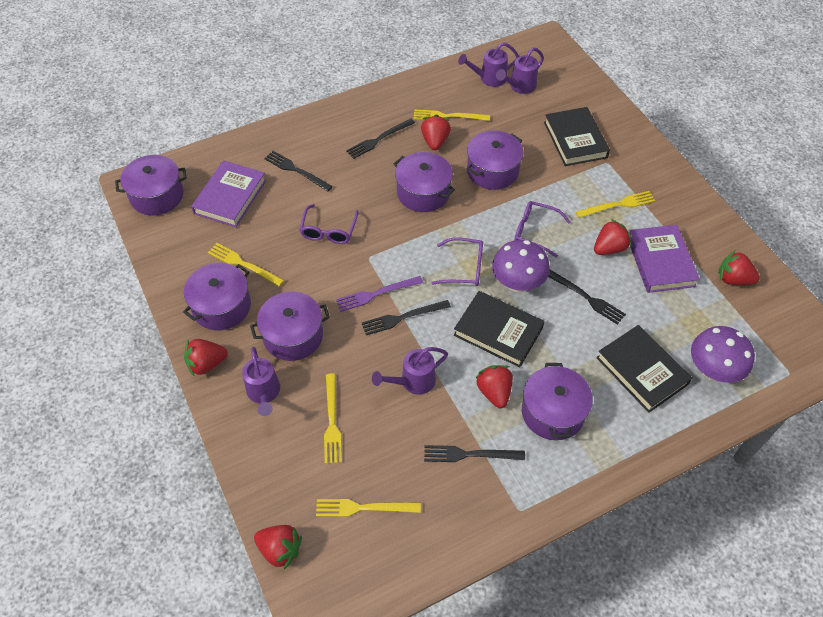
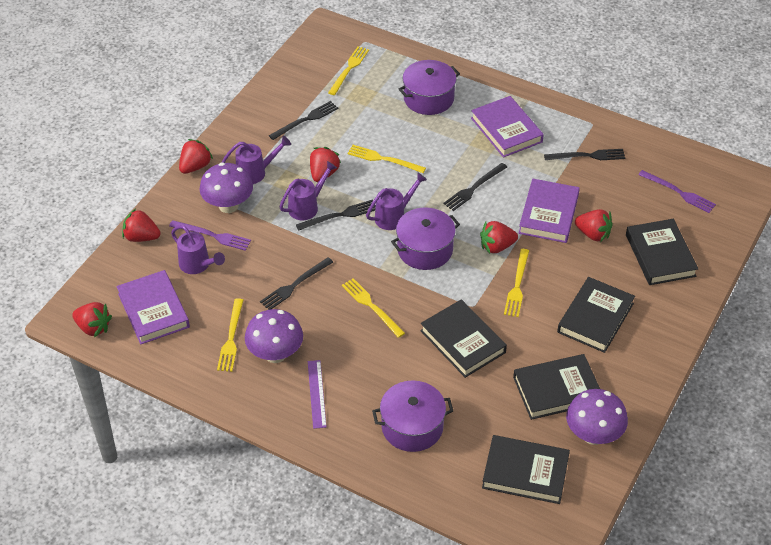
black book: 3 -> 5
purple book: 2 -> 3
purple fork: 1 -> 2
purple glasses: 3 -> 0
purple mushroom: 2 -> 3
purple pot: 6 -> 3
purple ruler: 0 -> 1

